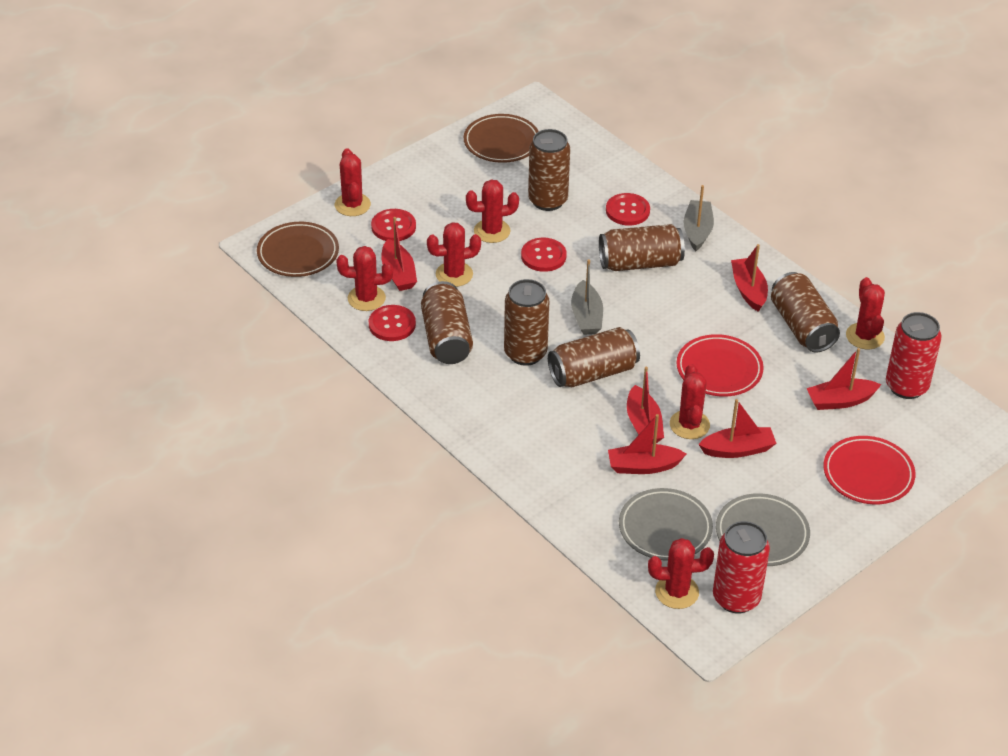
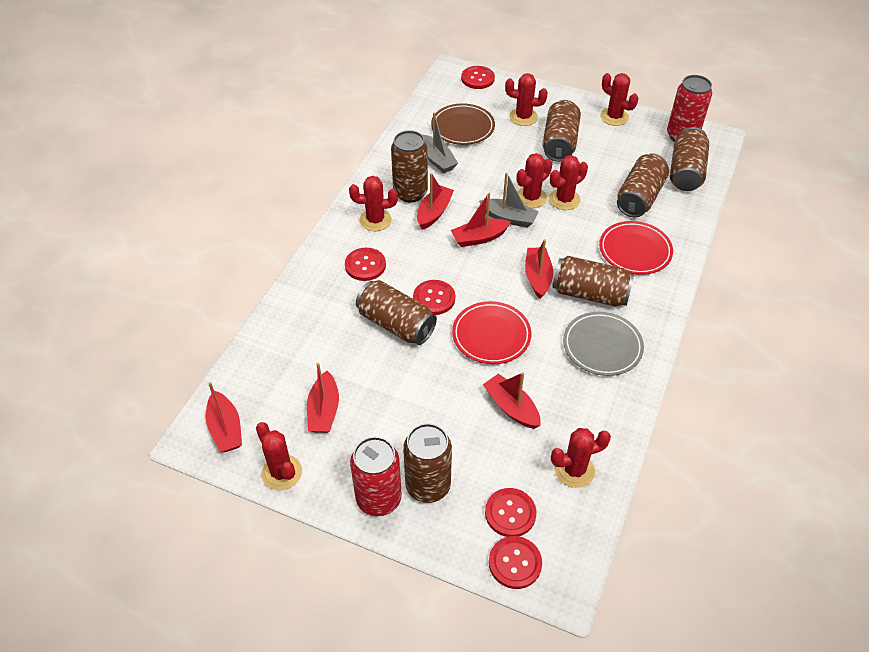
brown can: 6 -> 7
brown plate: 2 -> 1
grey plate: 2 -> 1
red button: 4 -> 5

